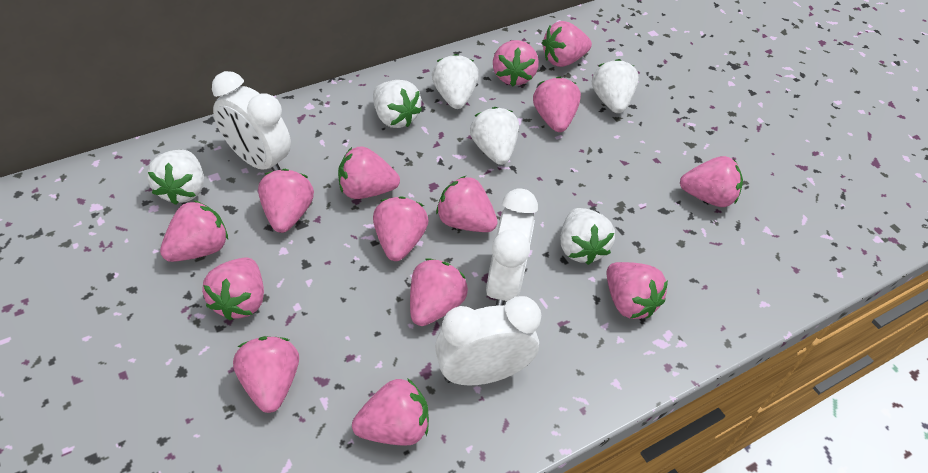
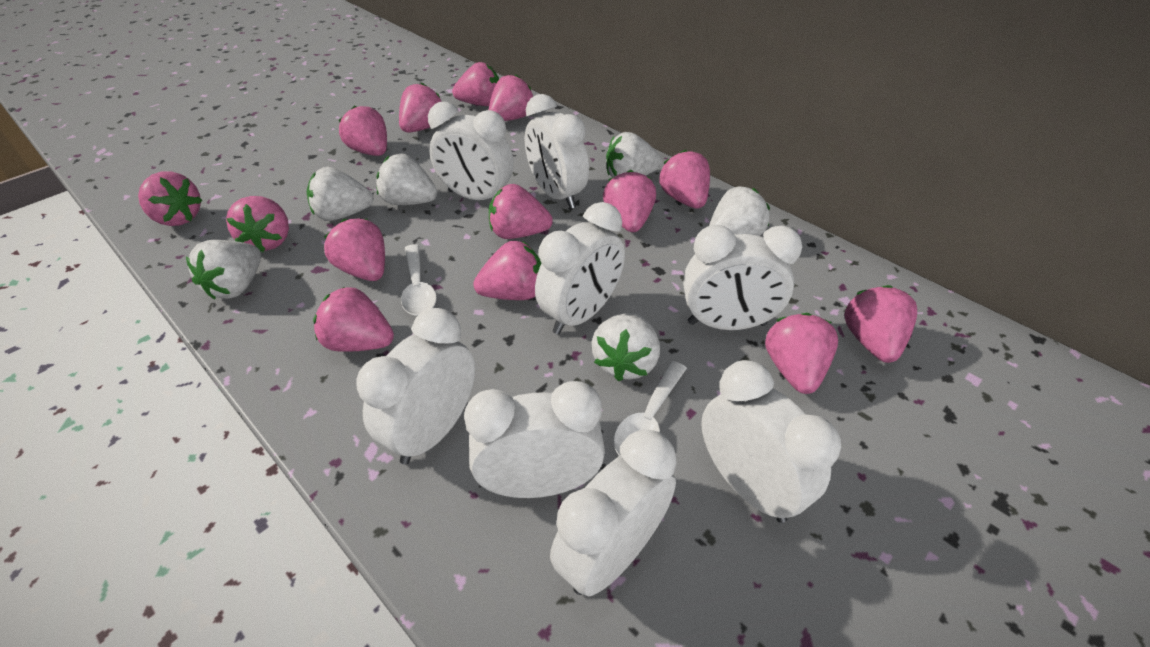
white clock: 3 -> 8
white spoon: 0 -> 2

